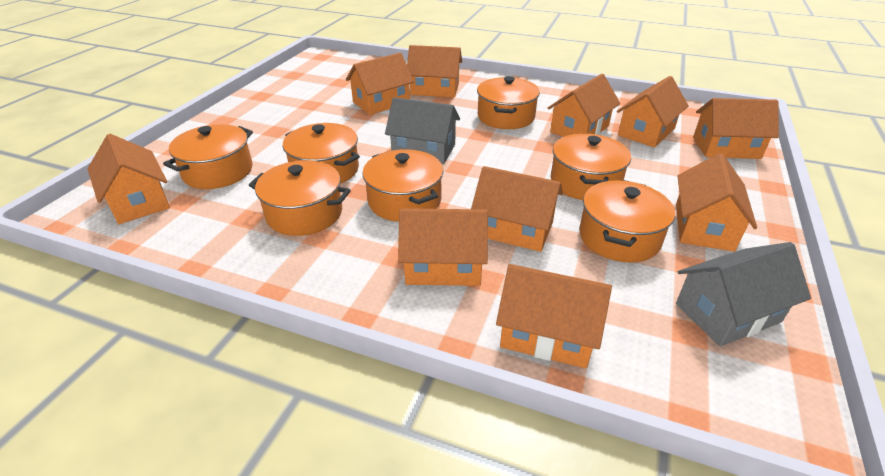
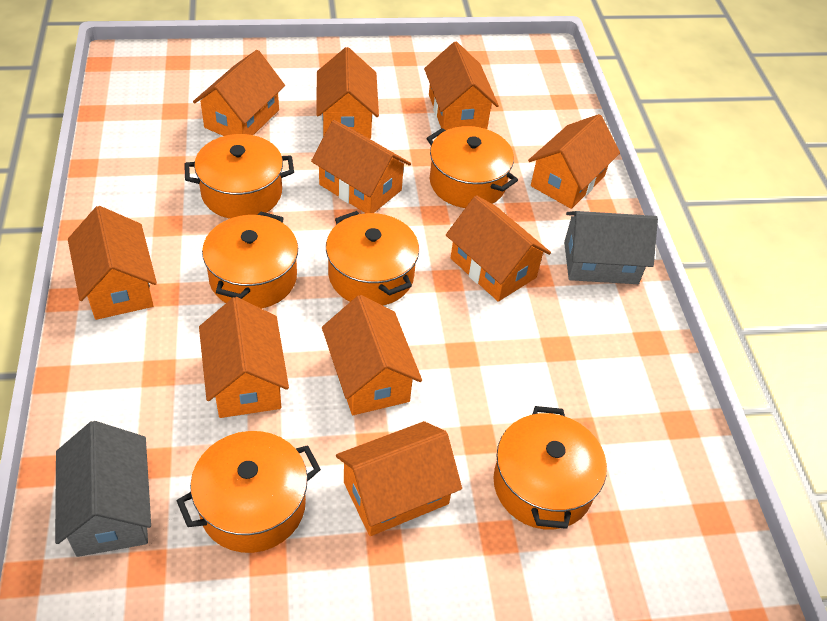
orange pot: 7 -> 6

